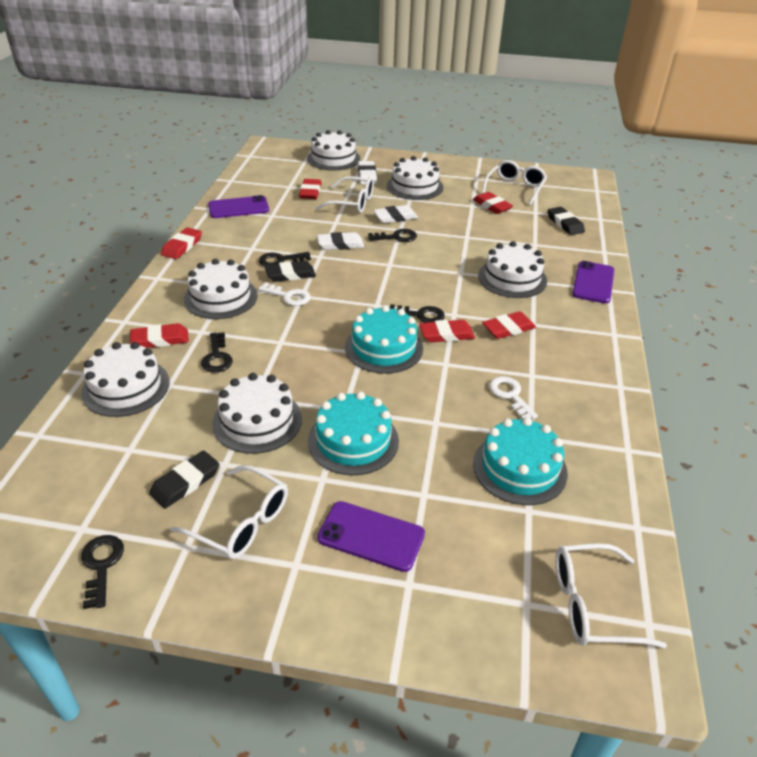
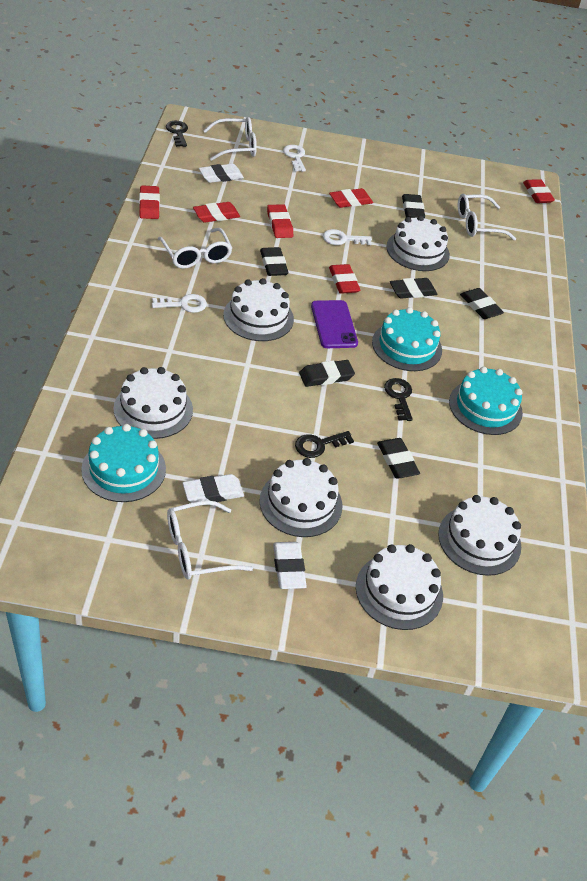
black eraser: 3 -> 6
black key: 5 -> 3
purple phone: 3 -> 1
white key: 2 -> 3

